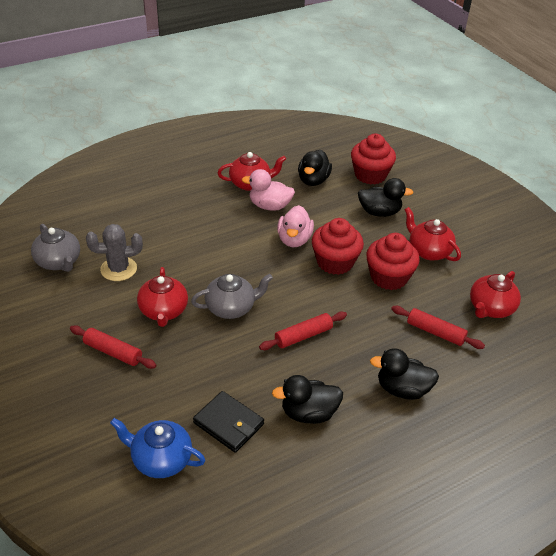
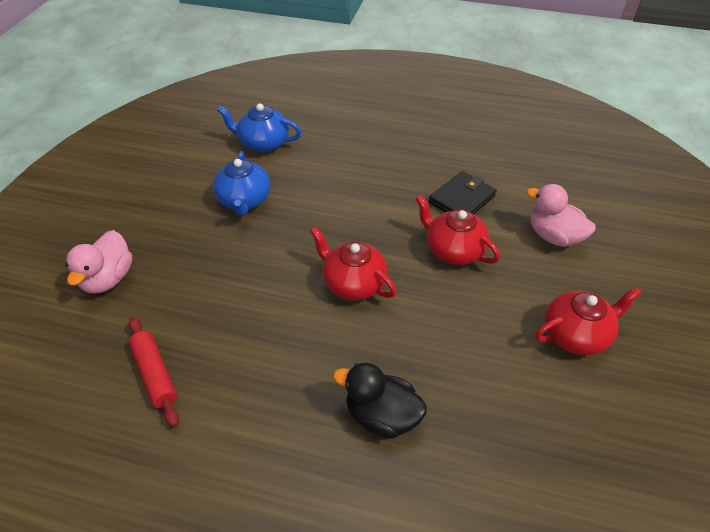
black duck: 4 -> 1
blue teapot: 1 -> 2
grey cactus: 1 -> 0
grey teapot: 2 -> 0
red cupcake: 3 -> 0
red rolling pin: 3 -> 1
red teapot: 4 -> 3

